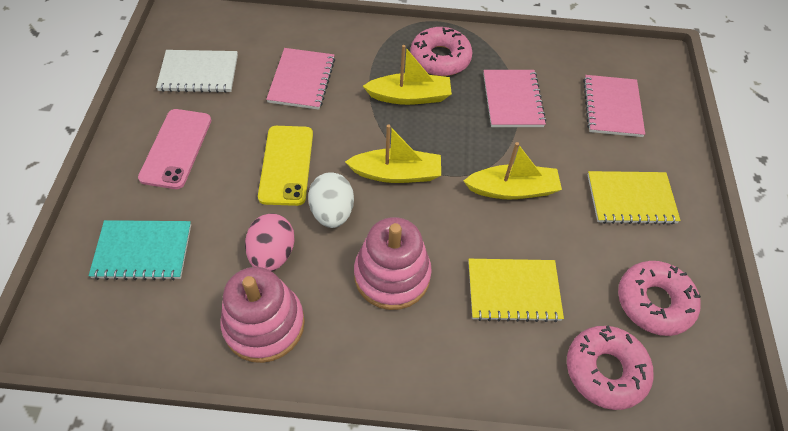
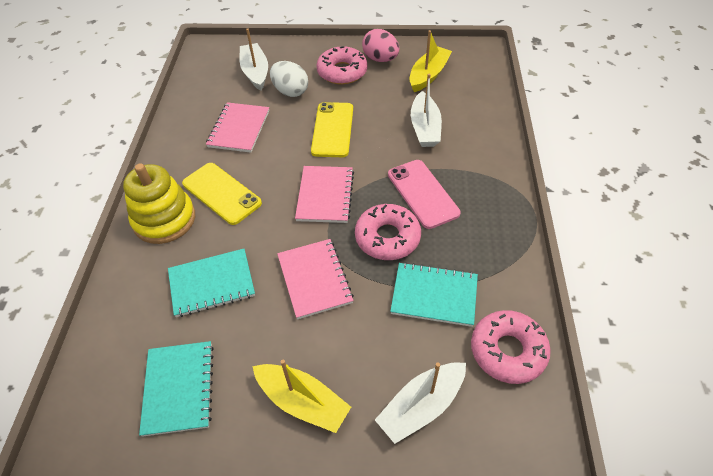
pink stacking toy: 2 -> 0
turquoise notebook: 1 -> 3
white boat: 0 -> 3
white notebook: 1 -> 0
yellow boat: 3 -> 2
yellow notebook: 2 -> 0
yellow phone: 1 -> 2
yellow stacking toy: 0 -> 1

